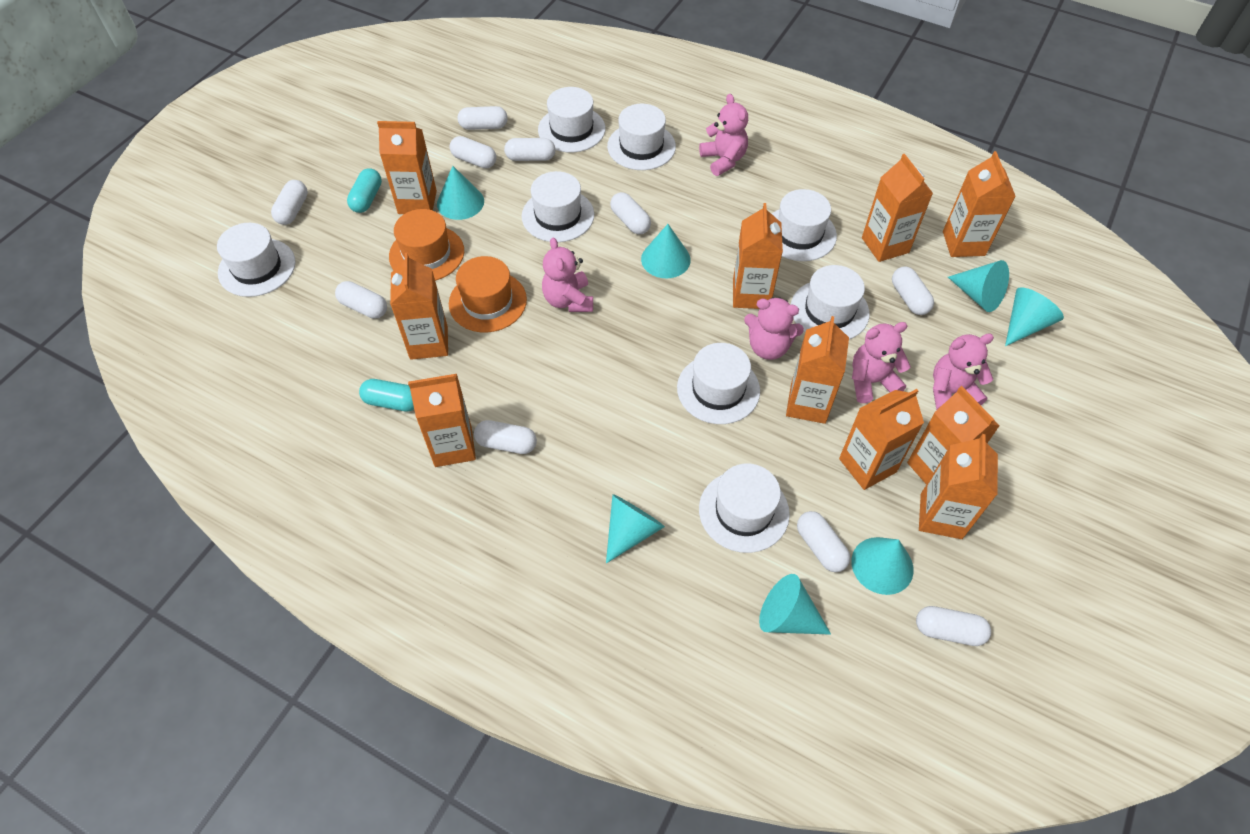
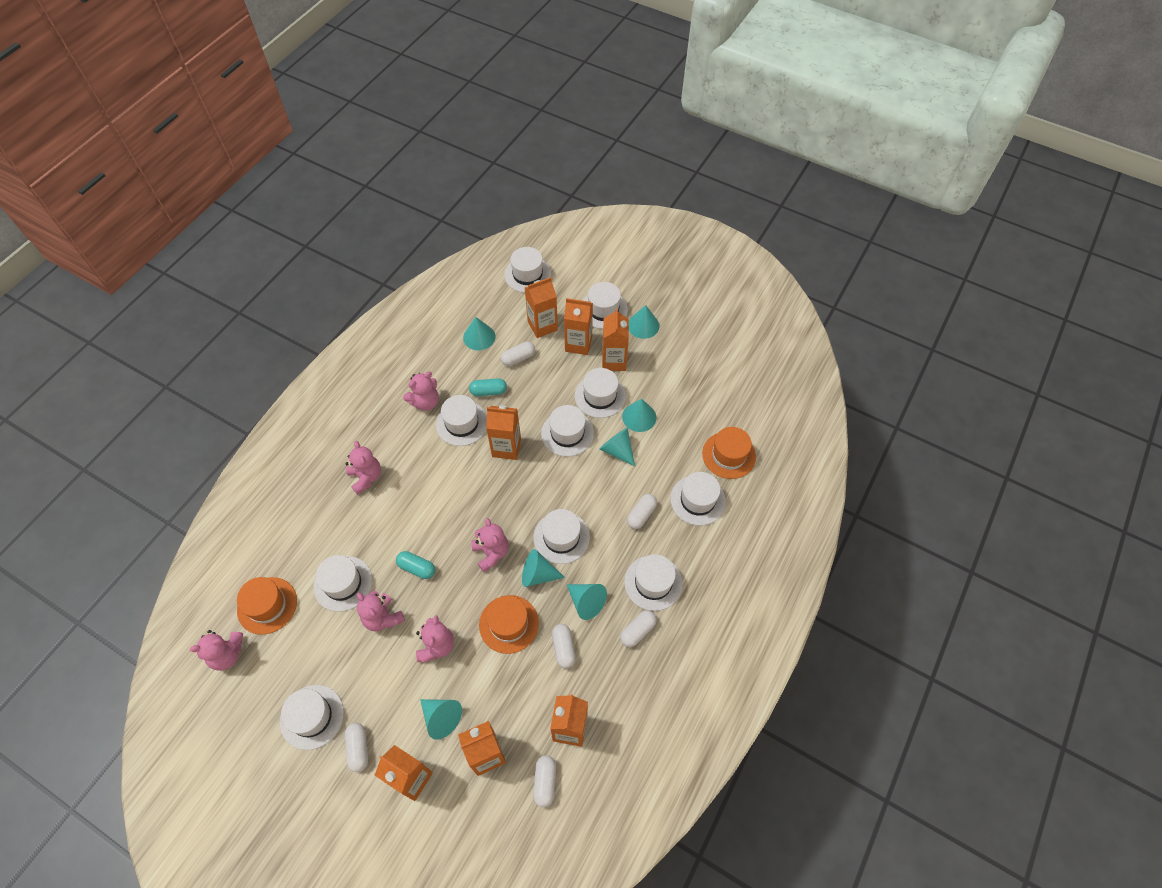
orange carton: 10 -> 7
orange hat: 2 -> 3
pink teddy bear: 5 -> 6
white capsule: 10 -> 6
white hat: 8 -> 10

